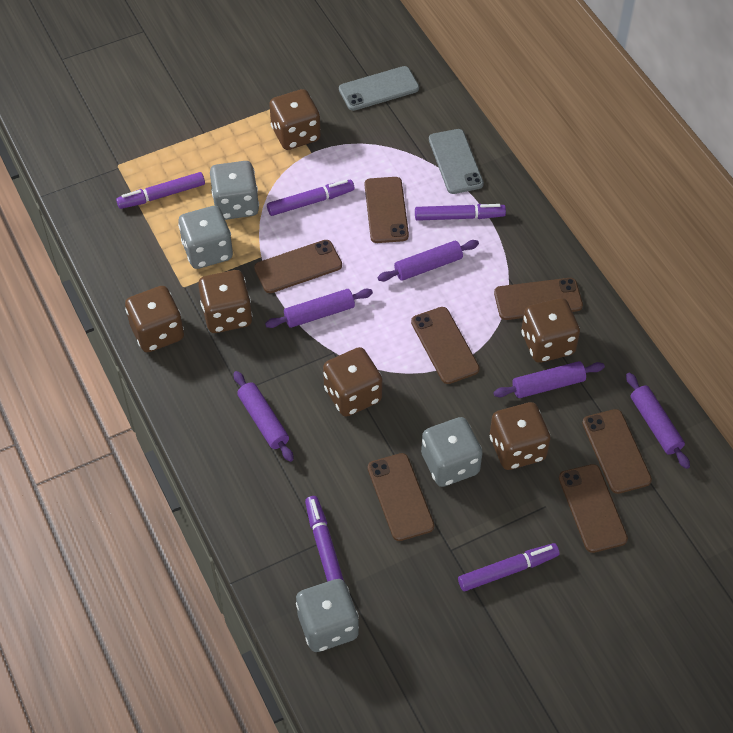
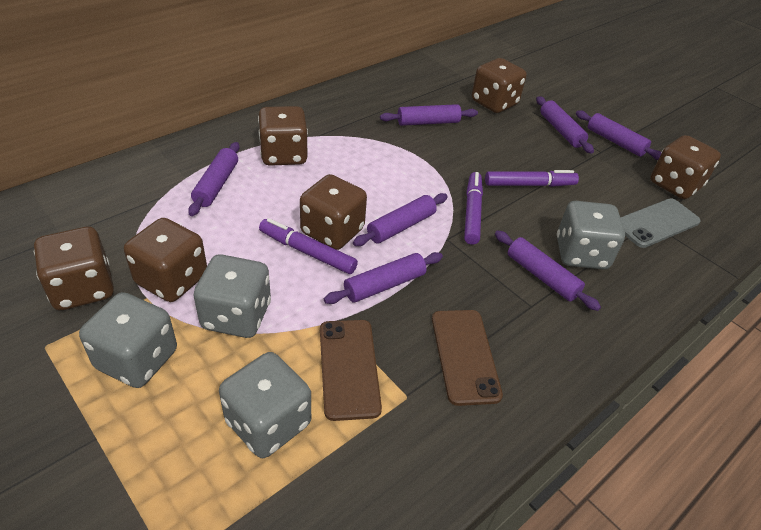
brown phone: 7 -> 2
grey phone: 2 -> 1
purple marker: 5 -> 3
purple rolling pin: 5 -> 7

